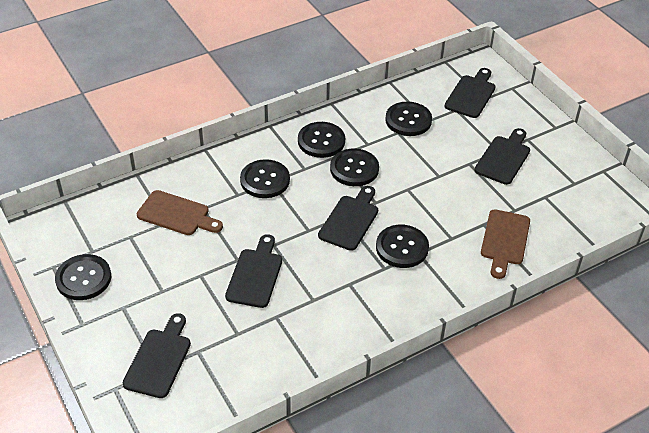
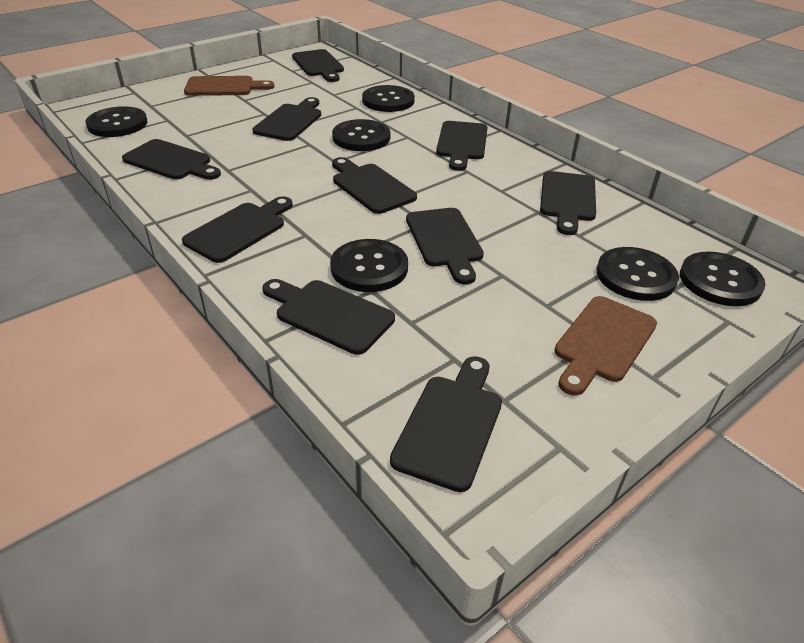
black cutting board: 5 -> 10

